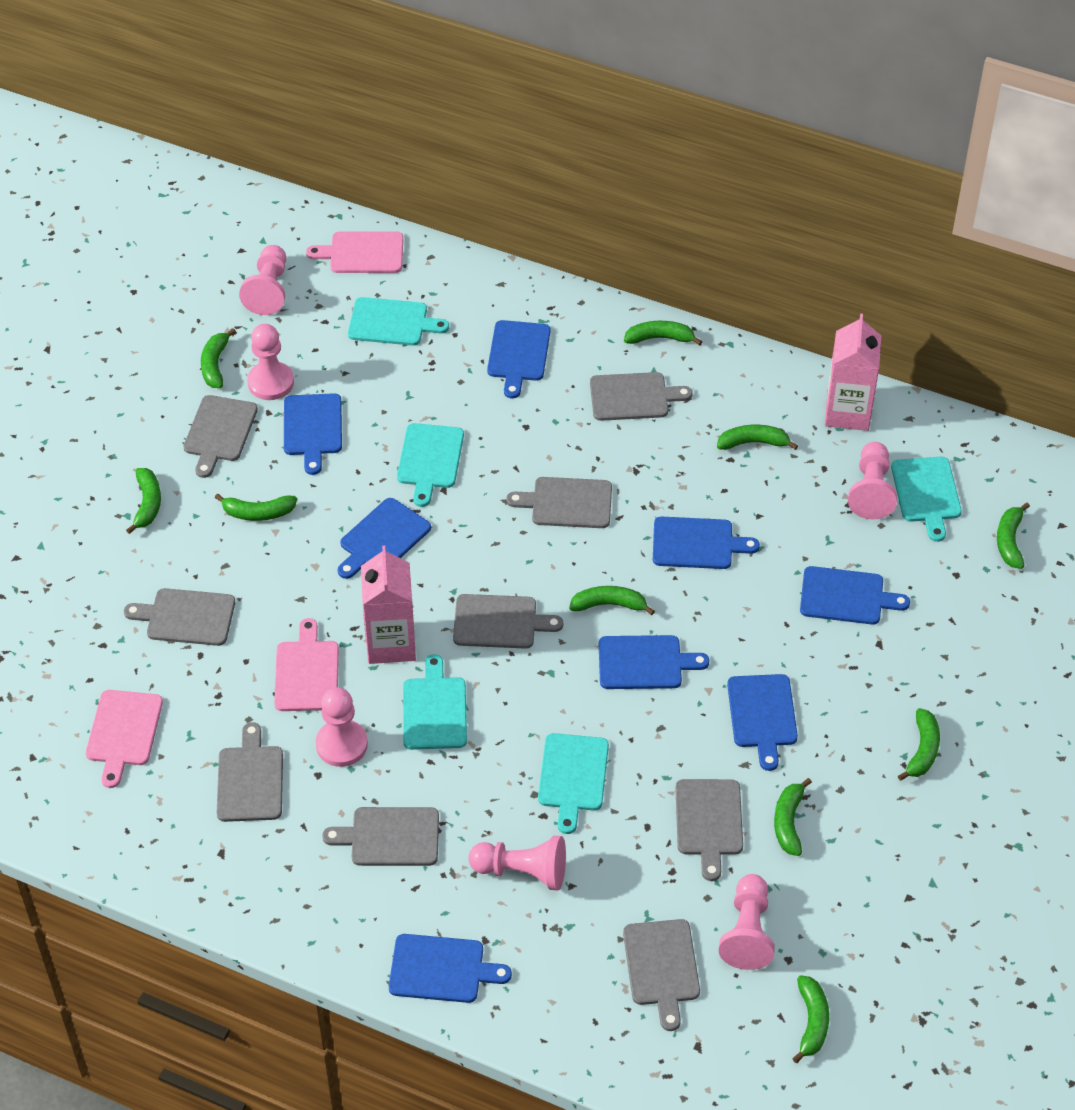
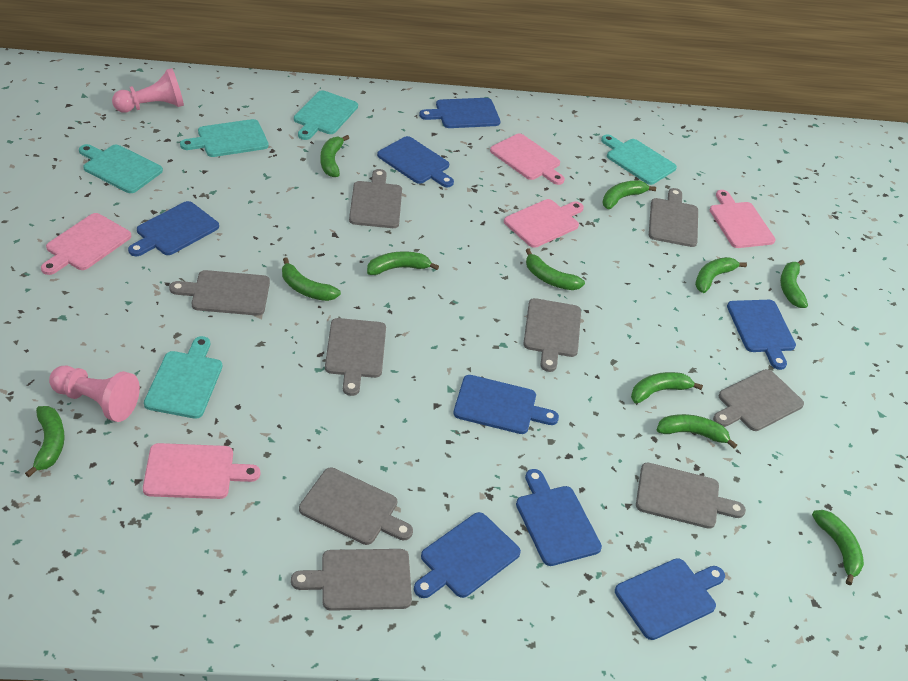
green banana: 10 -> 11
pink carton: 2 -> 0
pink cutting board: 3 -> 5
pink pawn: 6 -> 2

